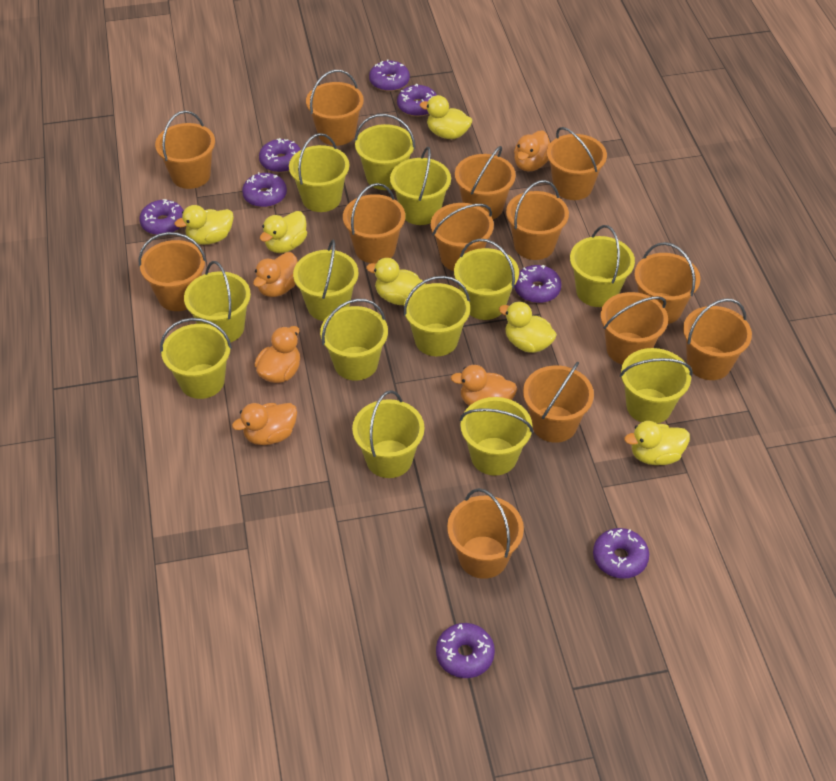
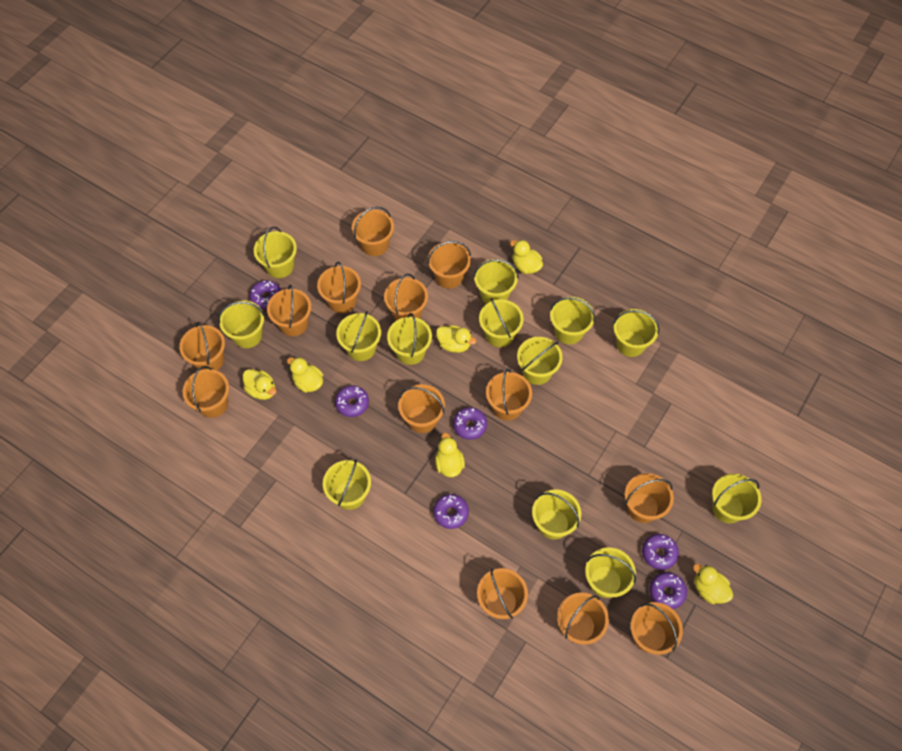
orange duck: 5 -> 0
purple donut: 8 -> 6

